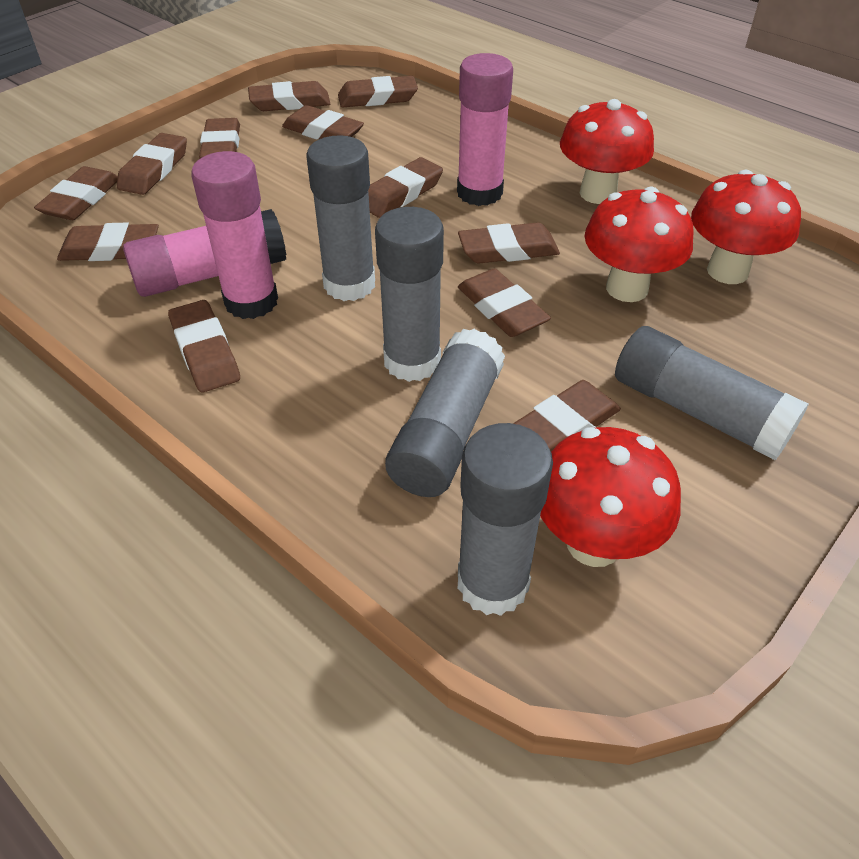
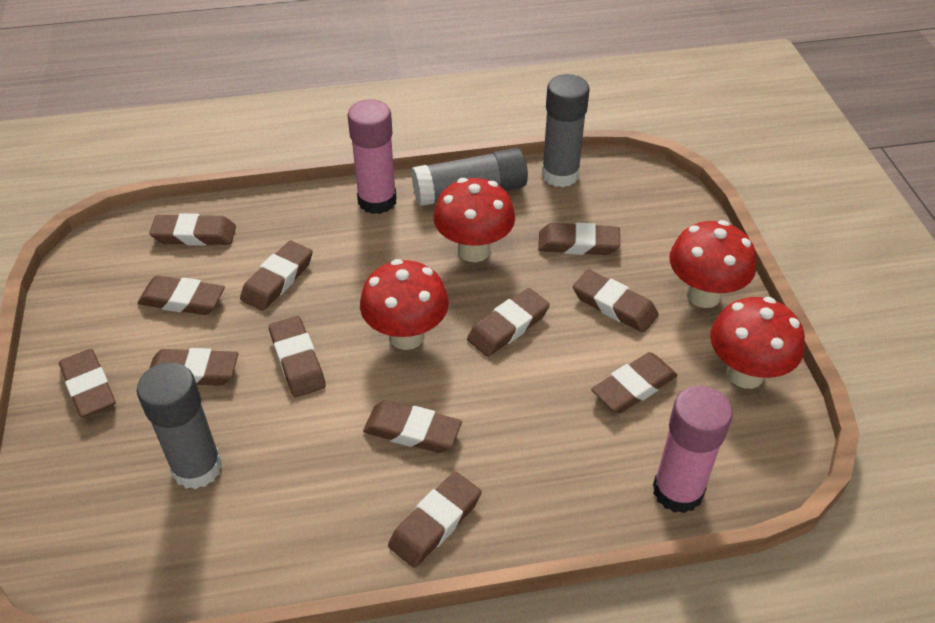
grey glue stick: 5 -> 3
pink glue stick: 3 -> 2

